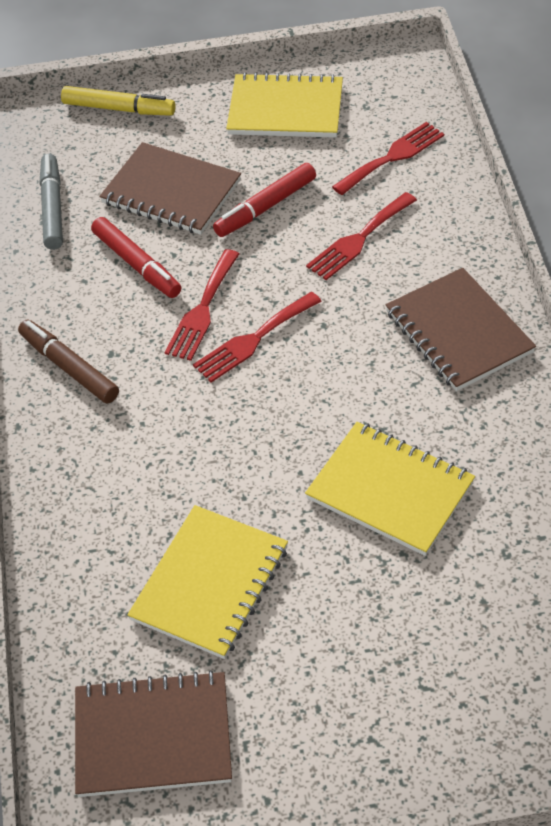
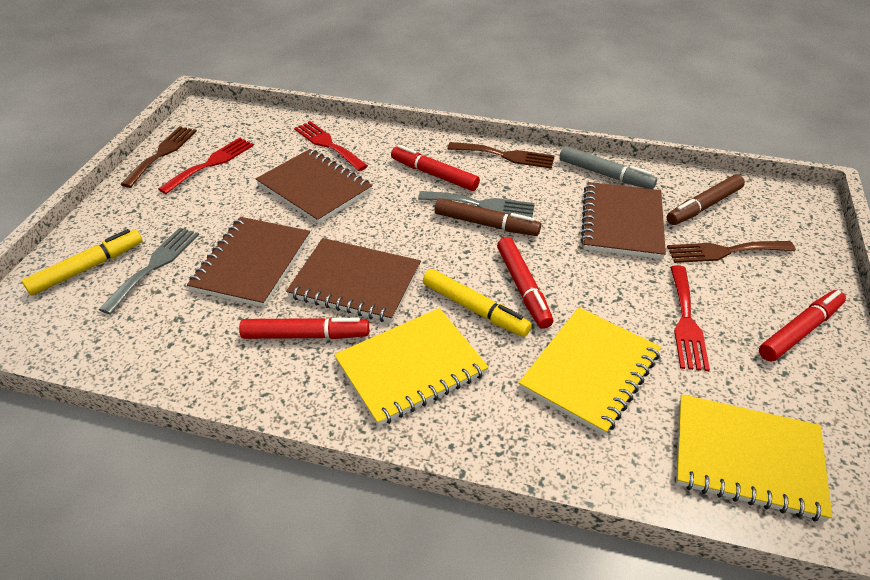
brown fork: 0 -> 3
brown marker: 1 -> 2
brown notebook: 3 -> 4
grey fork: 0 -> 2
red fork: 4 -> 3
red marker: 2 -> 4
yellow marker: 1 -> 2

